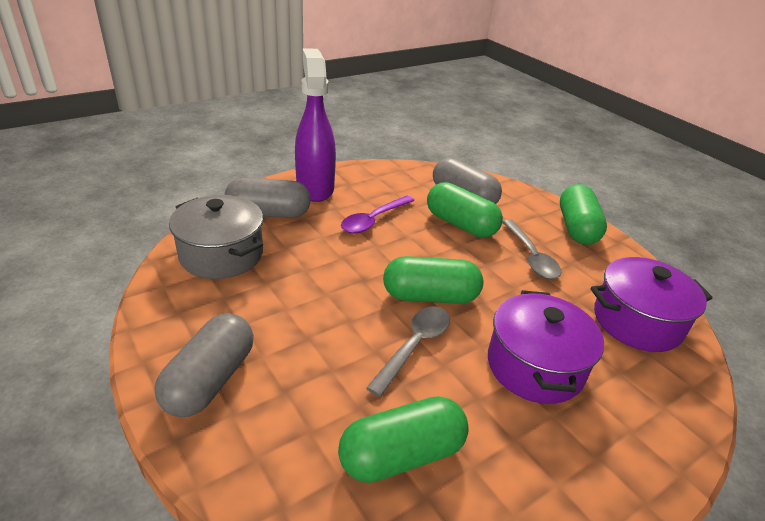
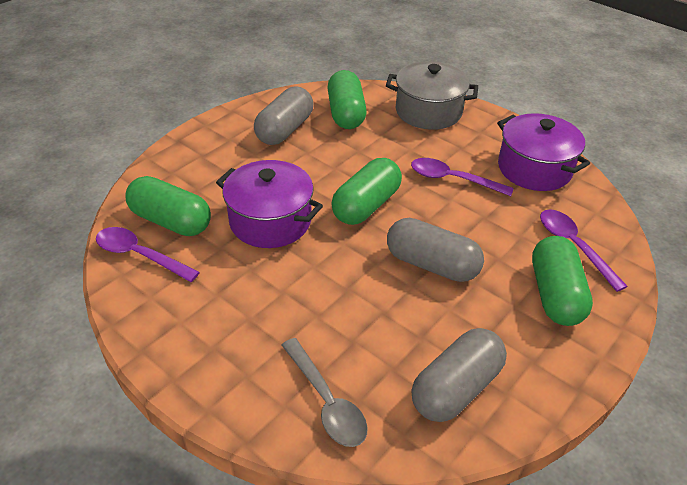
grey spoon: 2 -> 1
purple spoon: 1 -> 3
purple spray bottle: 1 -> 0

